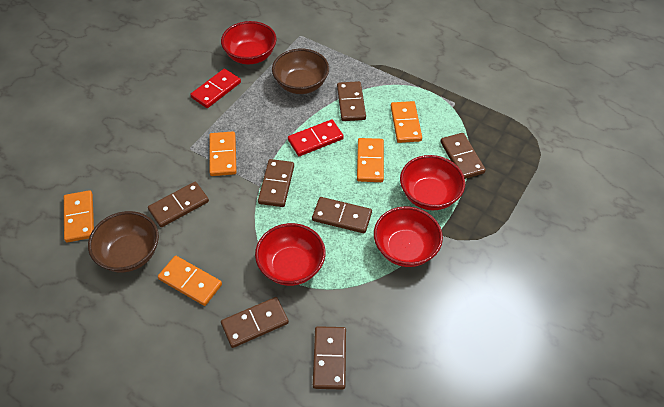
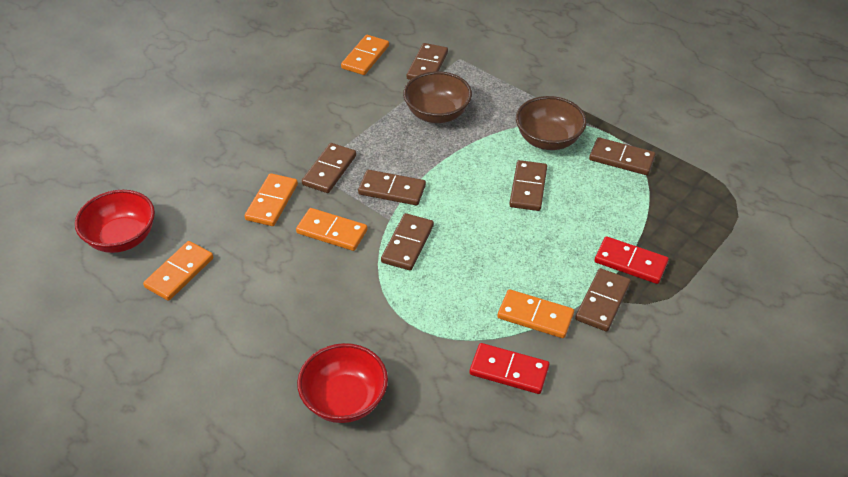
red bowl: 4 -> 2

